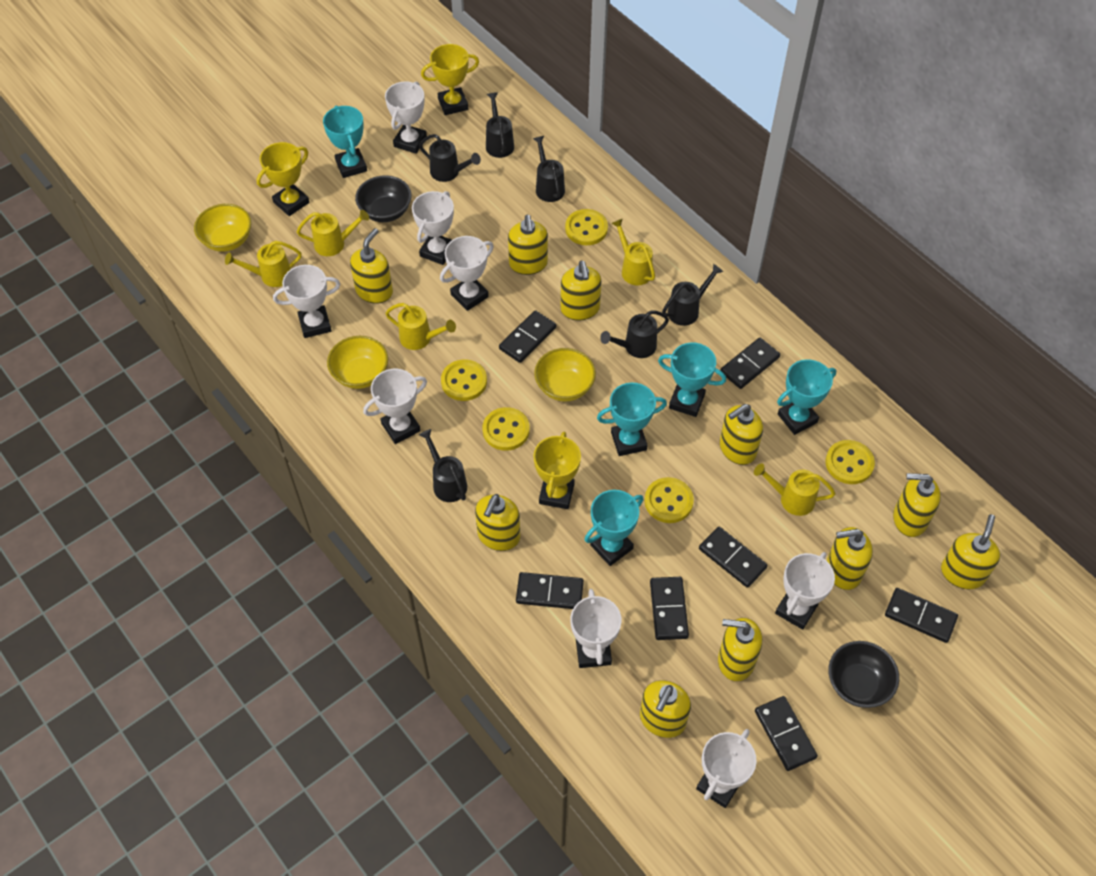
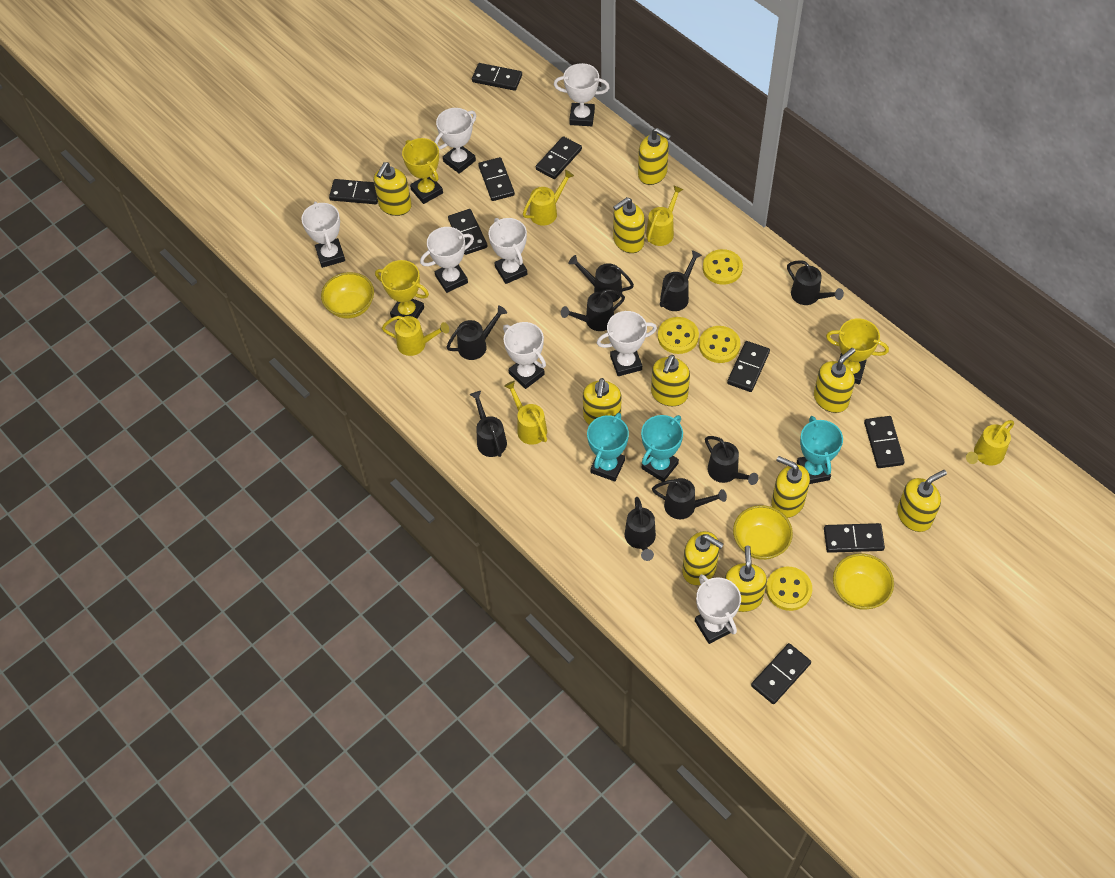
black bowl: 2 -> 0
black domino: 7 -> 9
black watering can: 6 -> 9
turquoise trophy: 5 -> 3
yellow button: 5 -> 4

